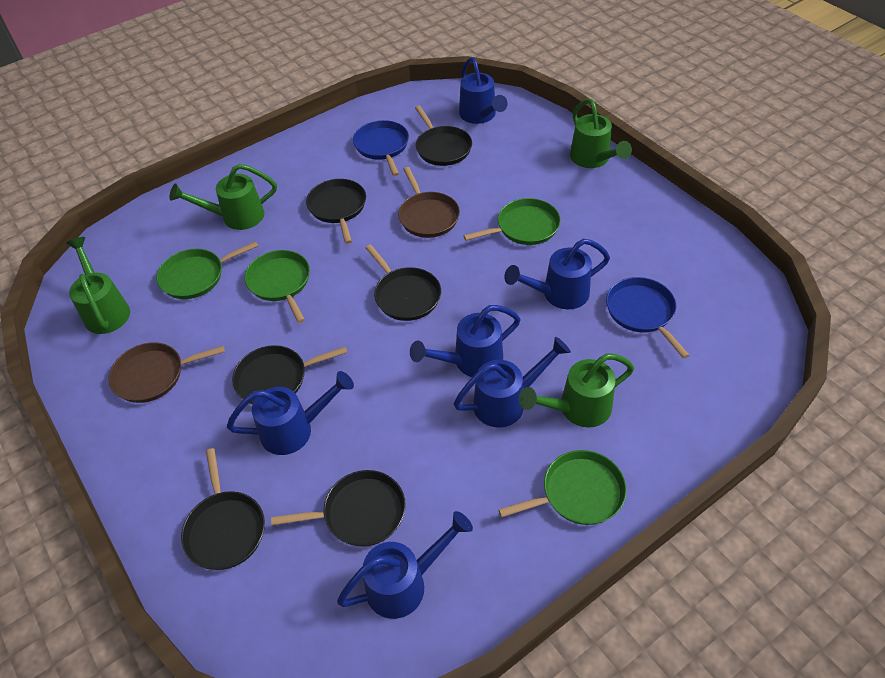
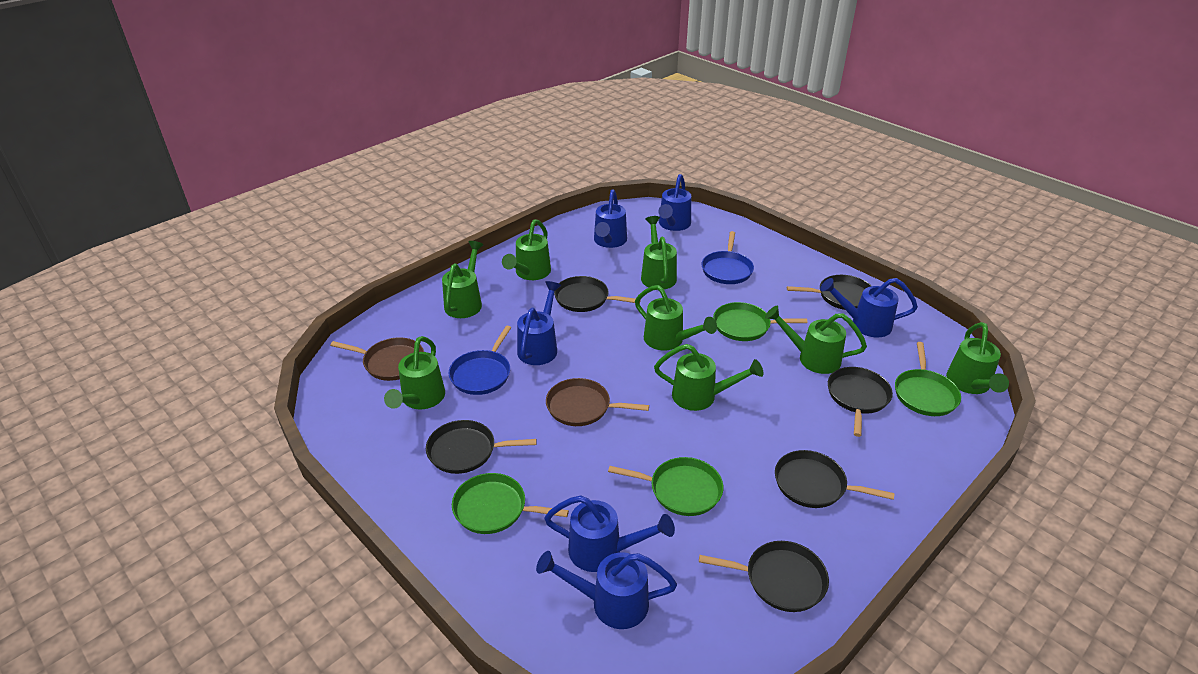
green watering can: 4 -> 8

